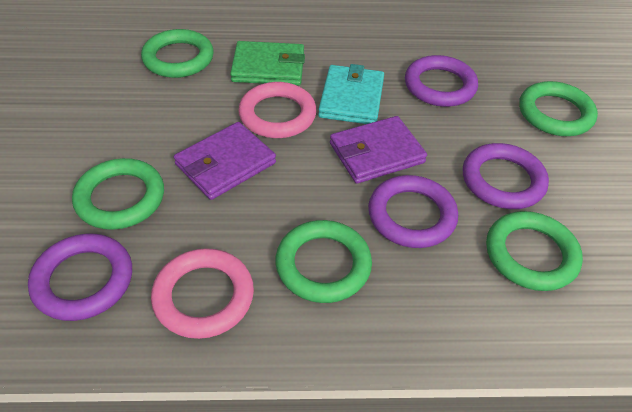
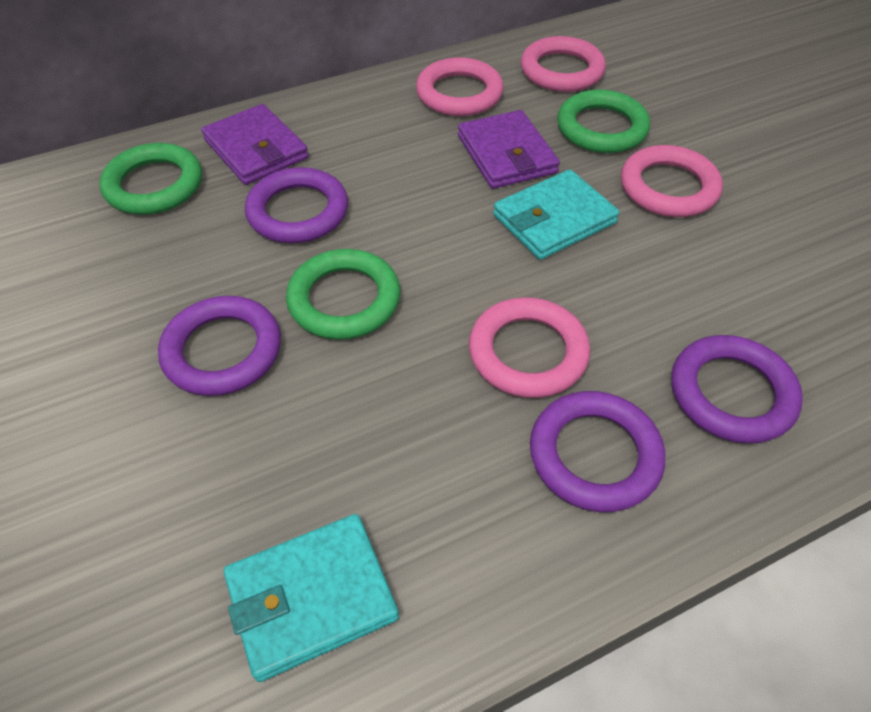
green ring: 5 -> 3
green wallet: 1 -> 0
pink ring: 2 -> 4
turquoise wallet: 1 -> 2

